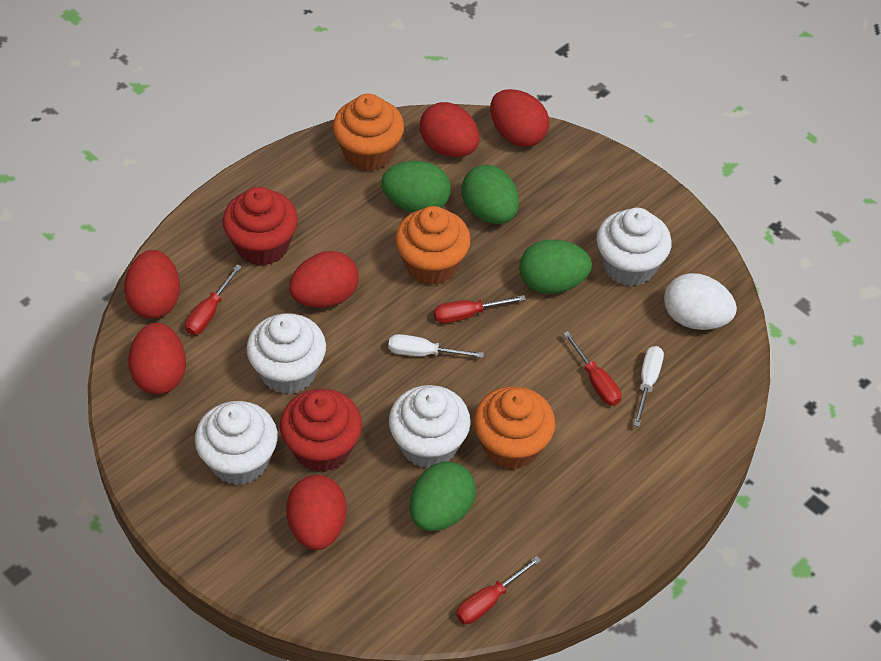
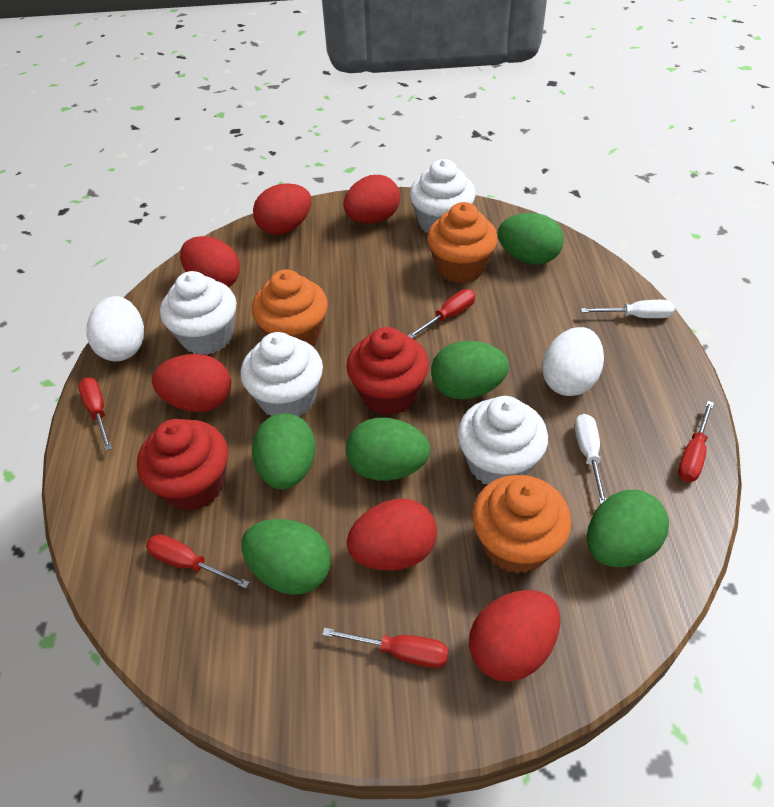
green egg: 4 -> 6
red screwdriver: 4 -> 5
white egg: 1 -> 2

